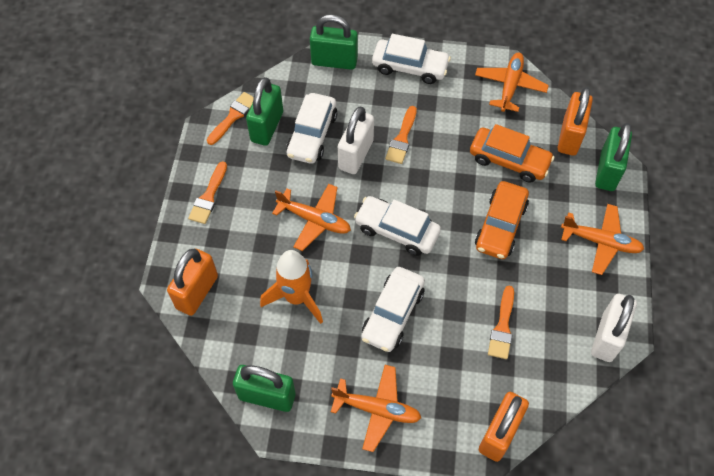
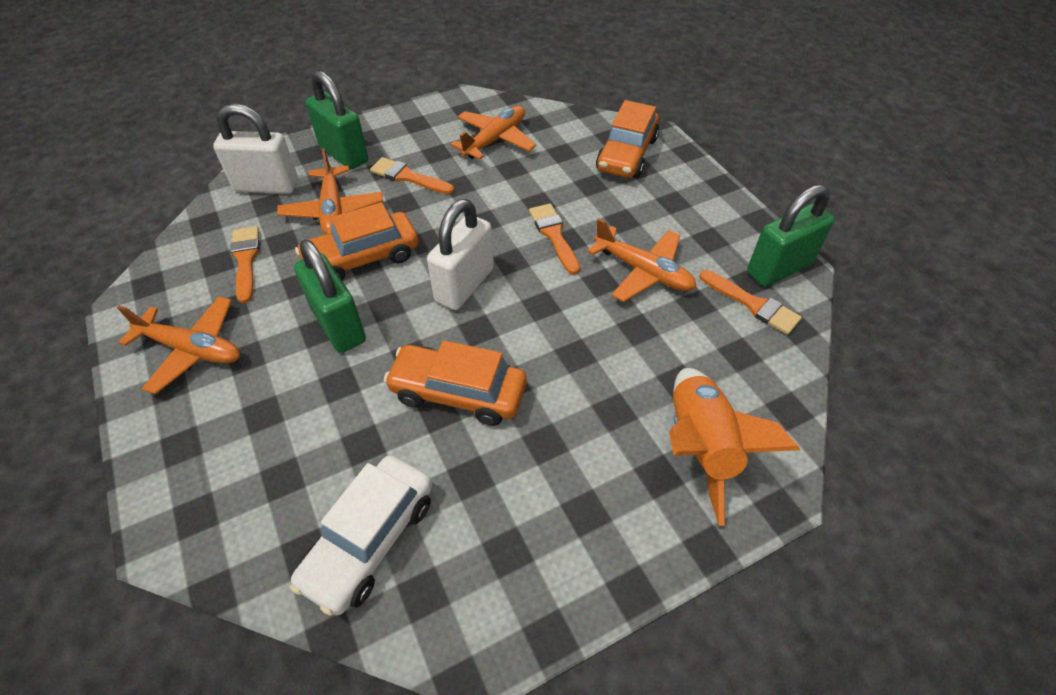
green padlock: 4 -> 3
orange car: 2 -> 3
orange padlock: 3 -> 0
white car: 4 -> 1

